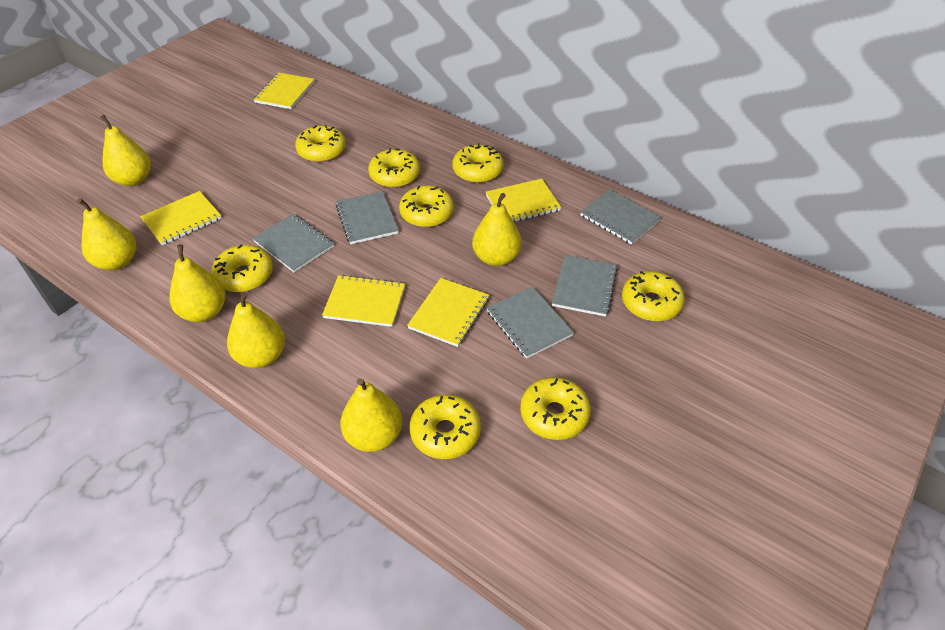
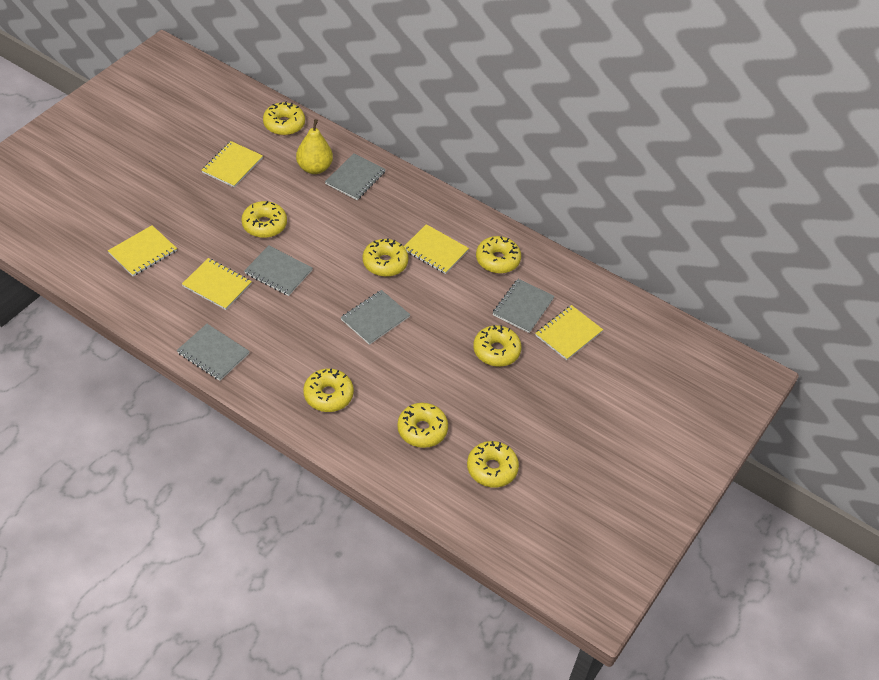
yellow pear: 6 -> 1

